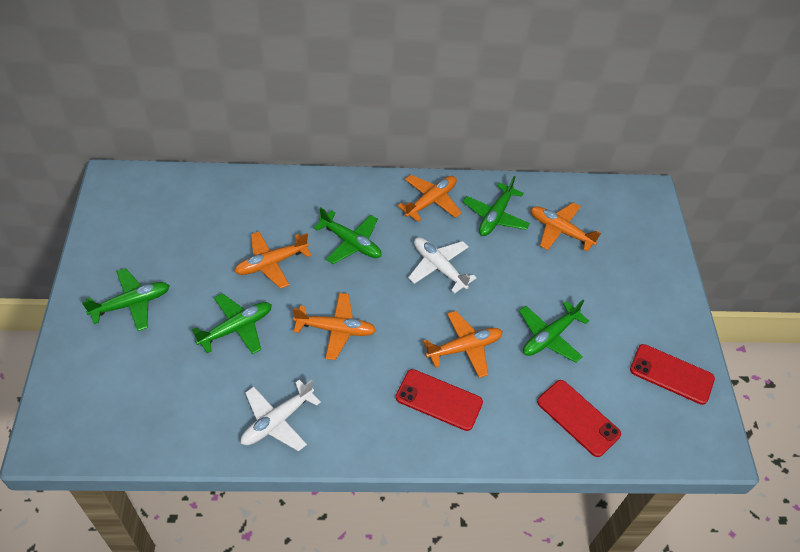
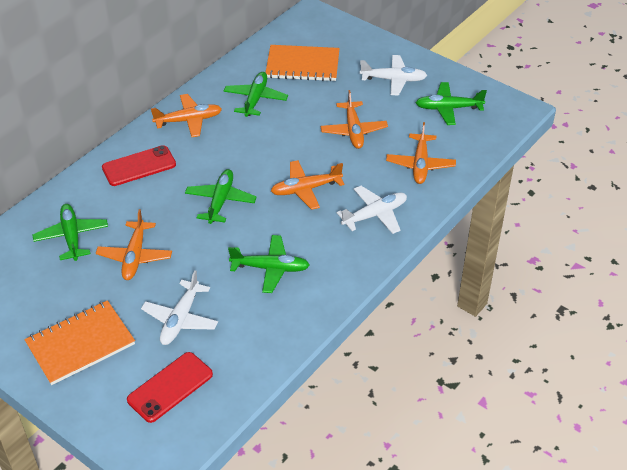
orange notebook: 0 -> 2
red phone: 3 -> 2
white plane: 2 -> 3

